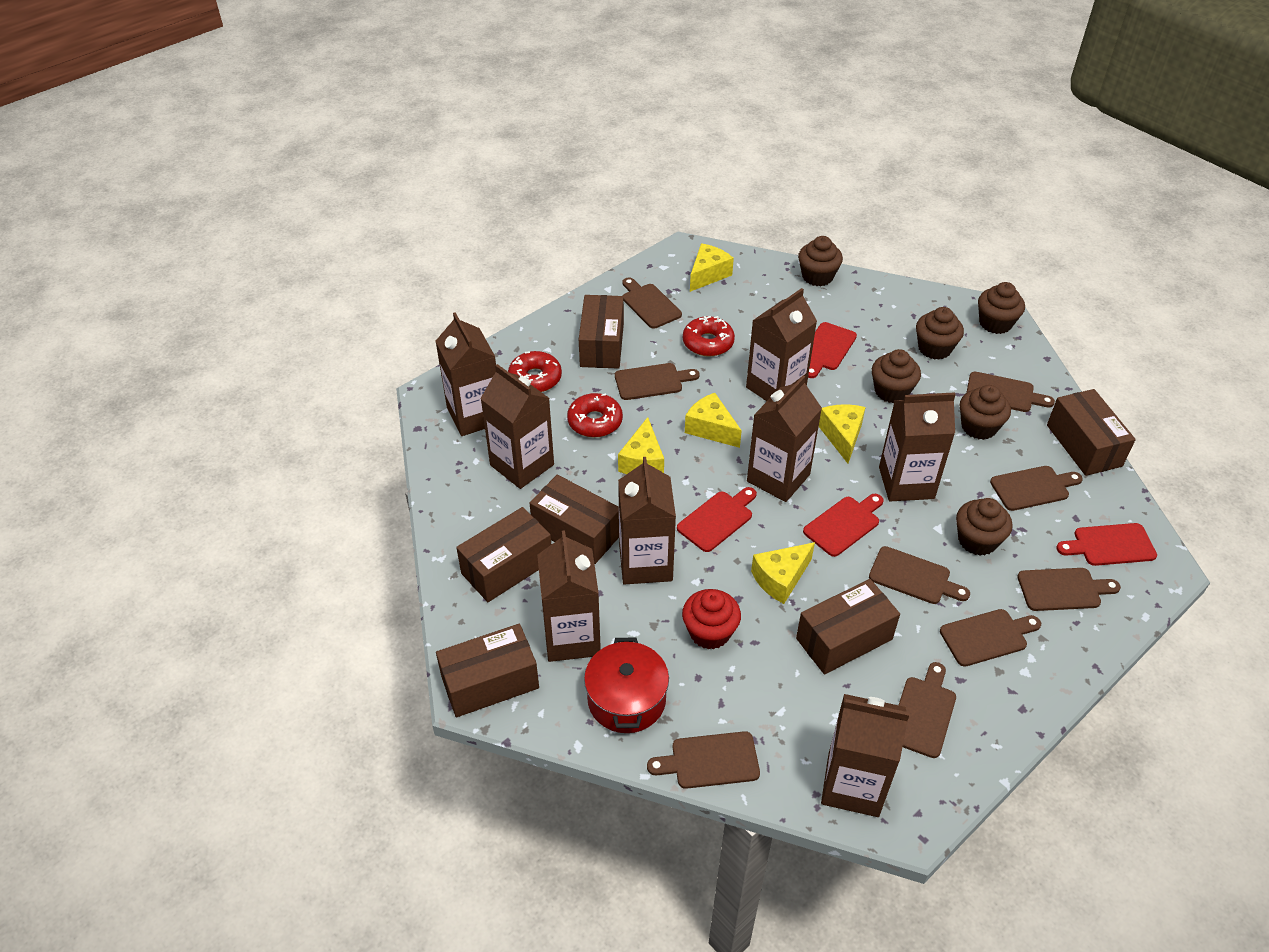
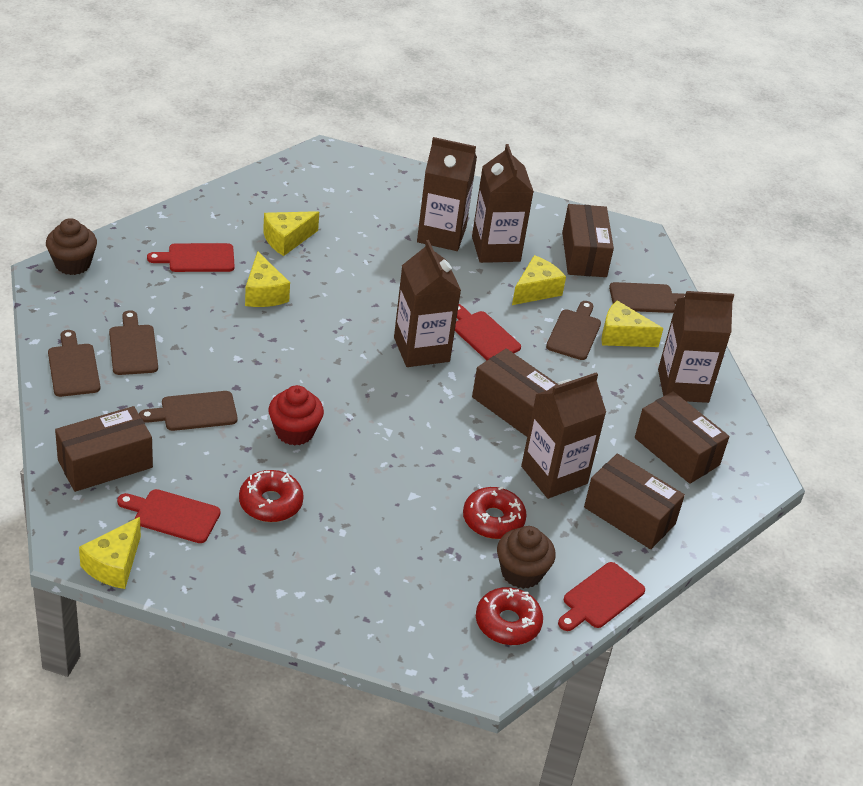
brown box: 6 -> 5
brown carton: 8 -> 5
brown cupcake: 6 -> 2
brown cutting board: 9 -> 5
red pot: 1 -> 0

